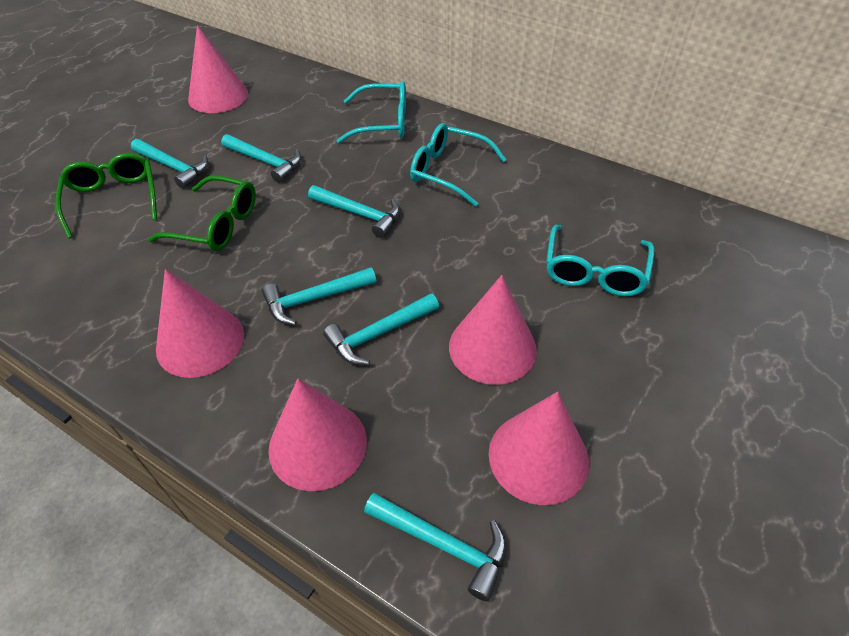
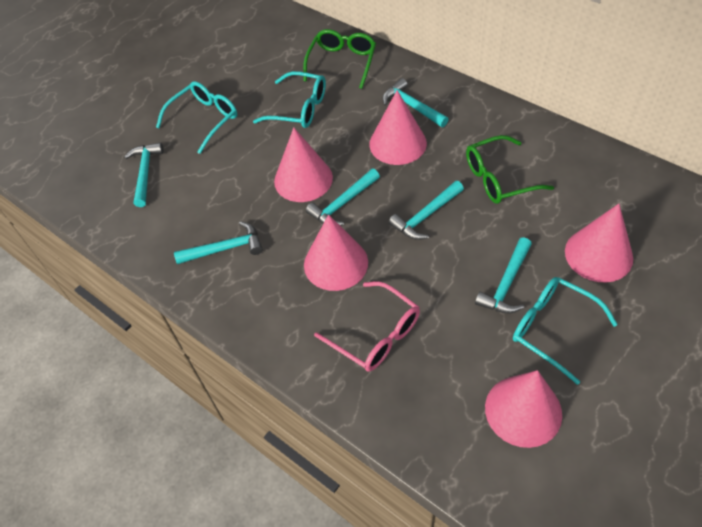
pink glasses: 0 -> 1

